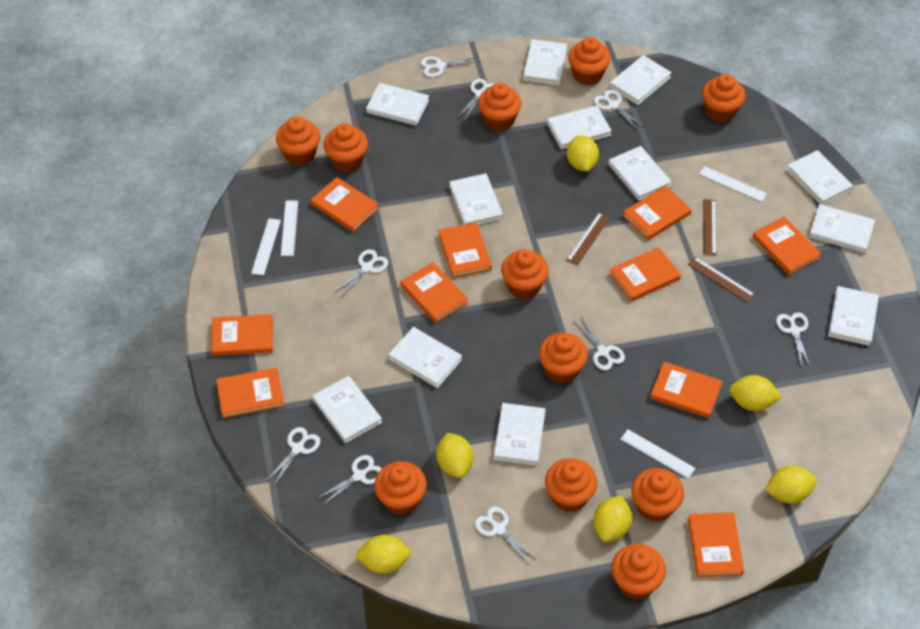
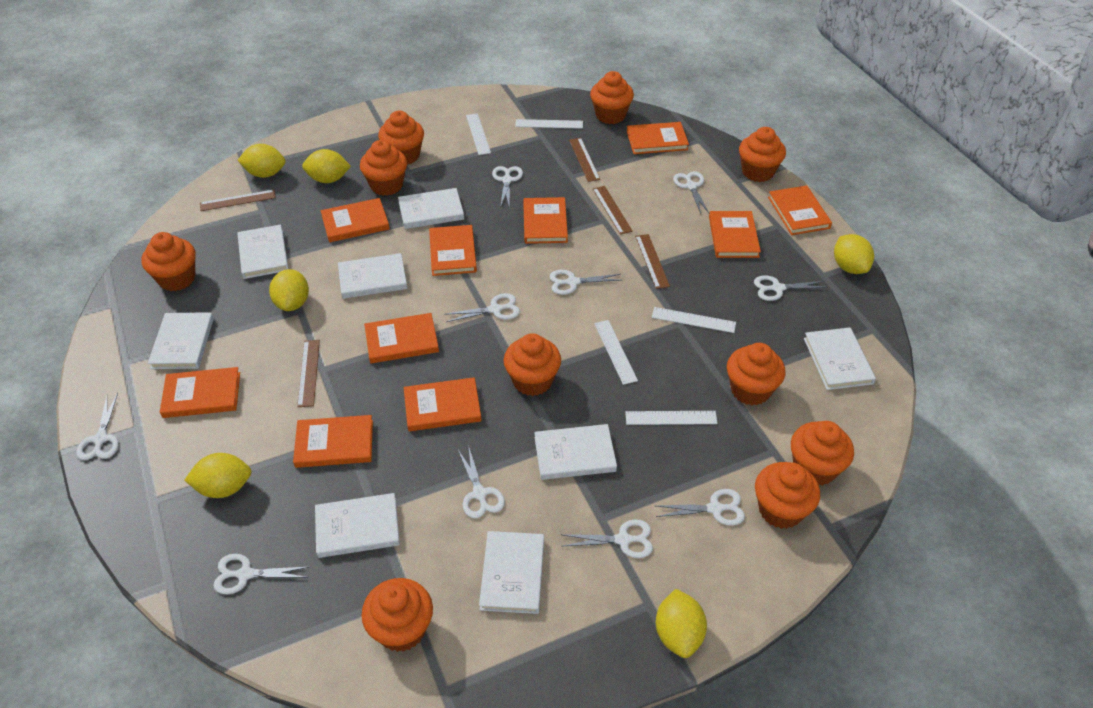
brown ruler: 3 -> 5
orange cupcake: 11 -> 10
white book: 12 -> 8
white ruler: 4 -> 5
white scissors: 9 -> 10

